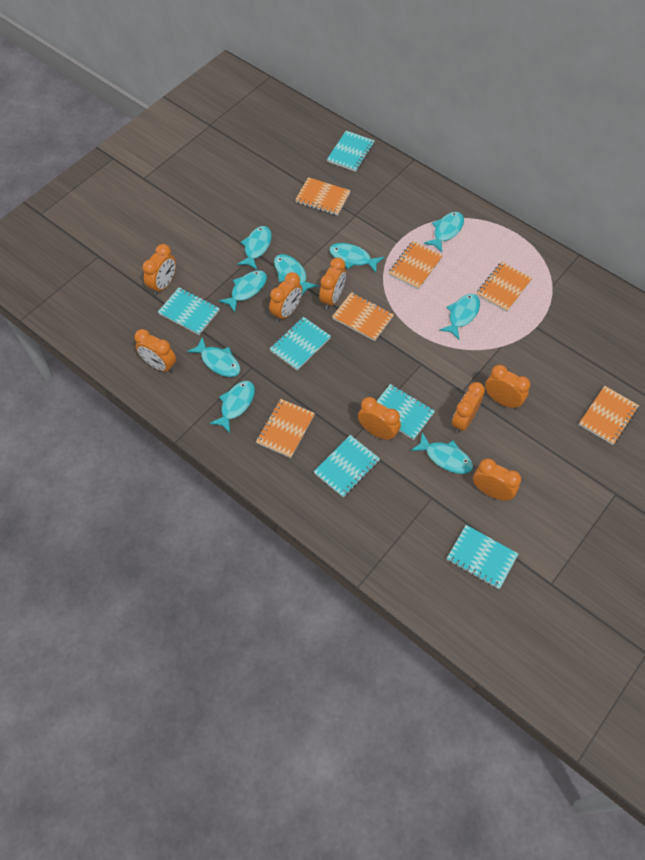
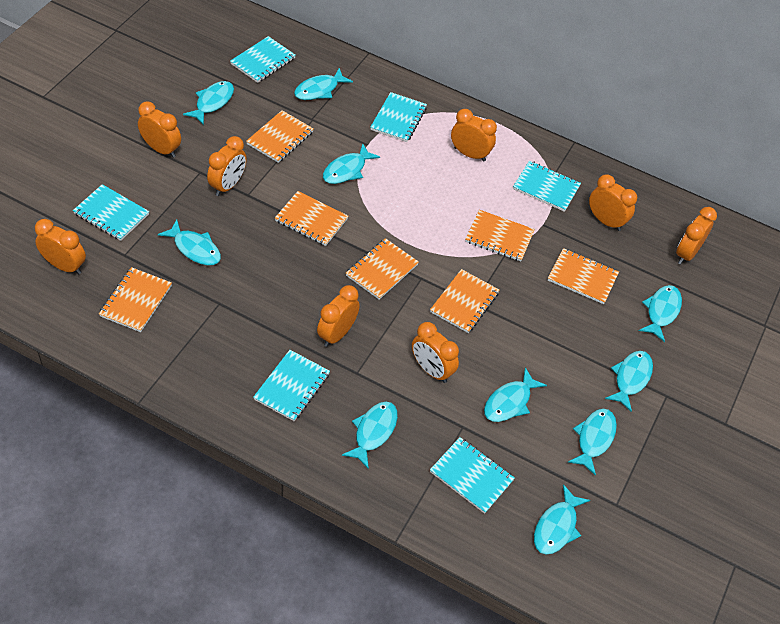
orange notebook: 6 -> 7
turquoise fish: 9 -> 10

